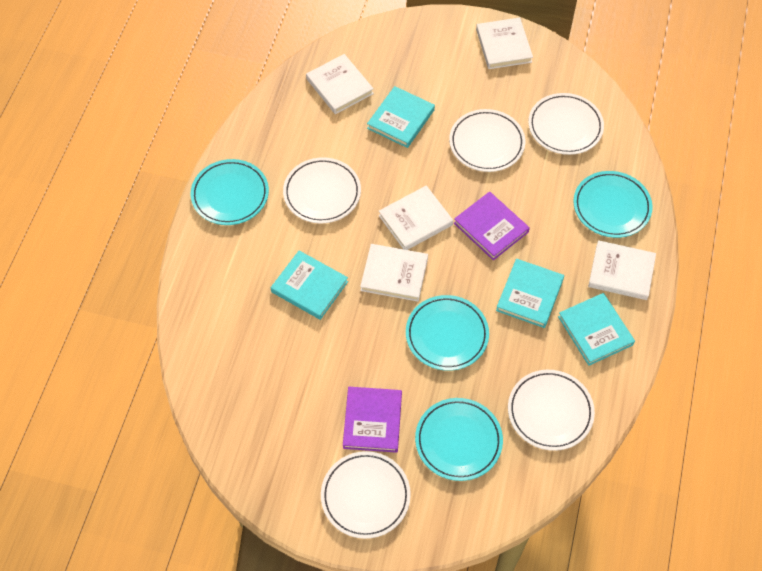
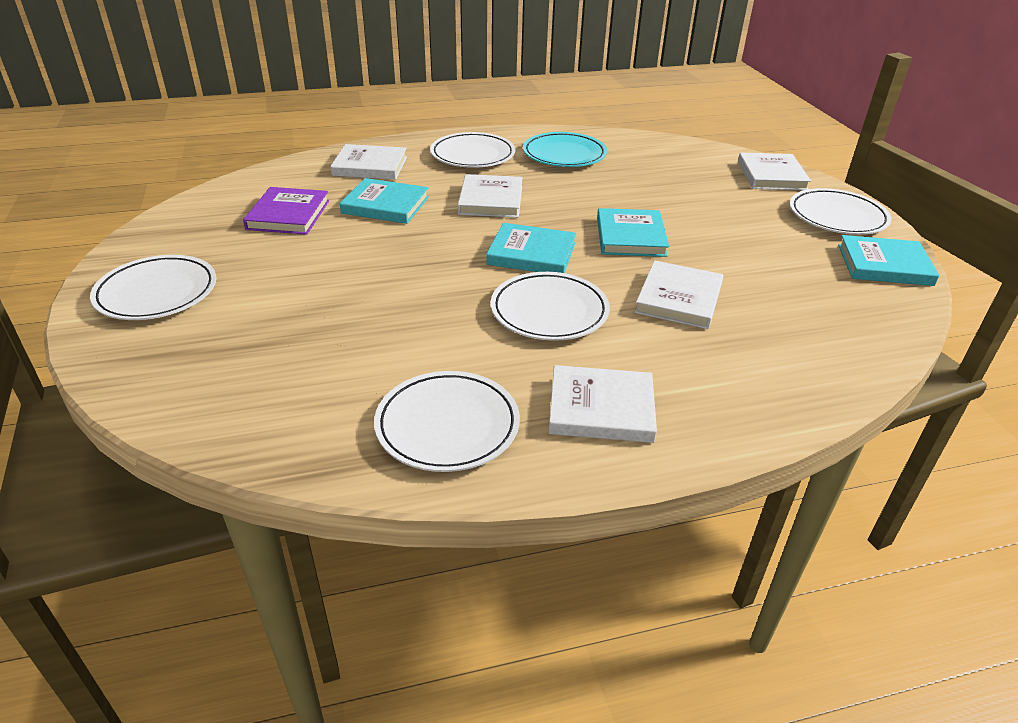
purple book: 2 -> 1
turquoise plate: 4 -> 1

